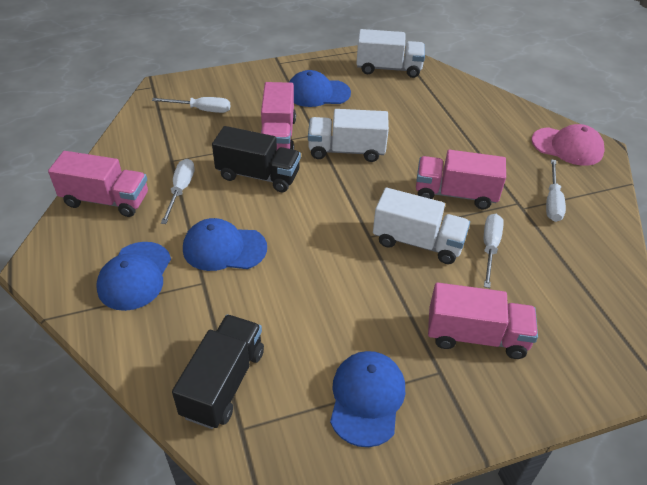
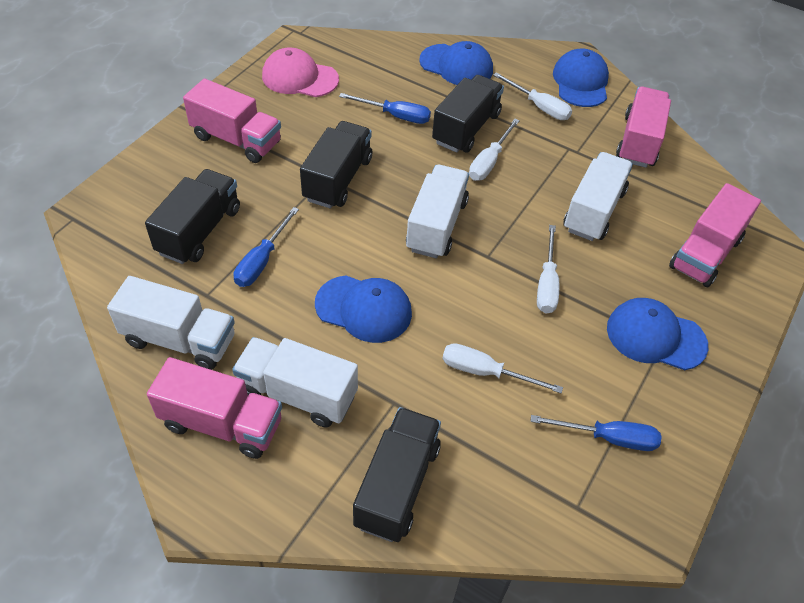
black truck: 2 -> 4
blue screwdriver: 0 -> 3
white truck: 3 -> 4

